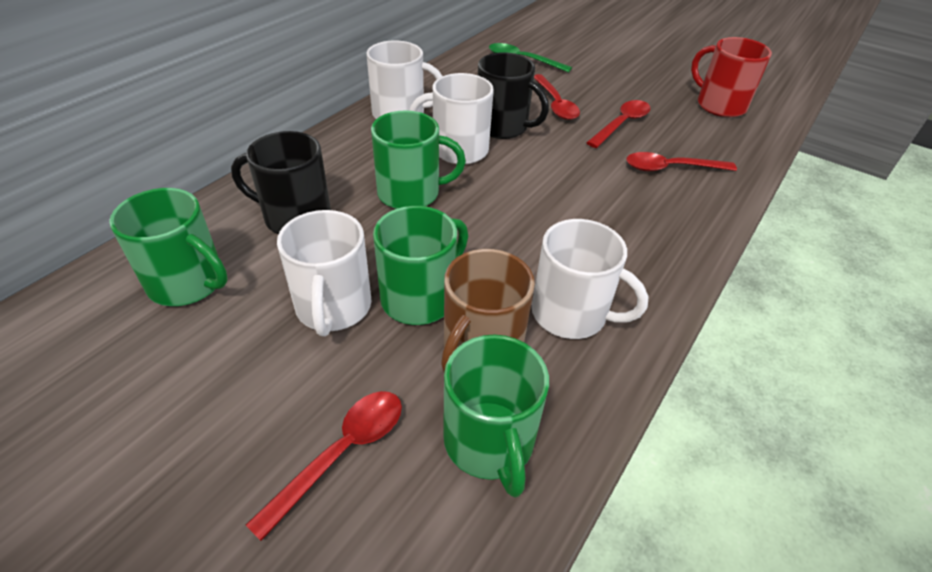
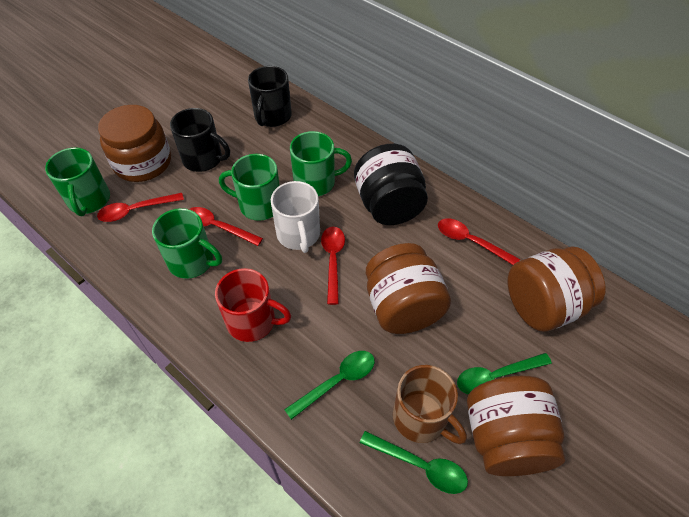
black jar: 0 -> 1
brown jar: 0 -> 4
green spoon: 1 -> 3
white mug: 4 -> 1

